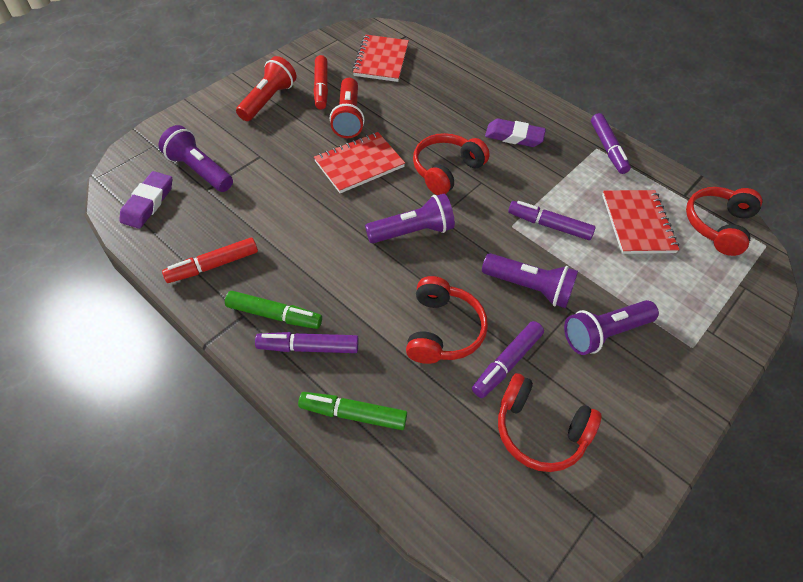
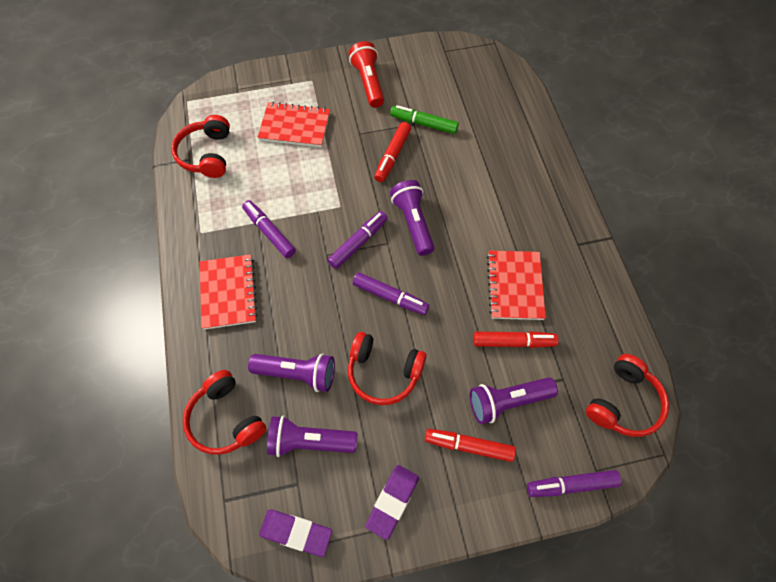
green marker: 2 -> 1
red flashlight: 2 -> 1
red marker: 2 -> 3

